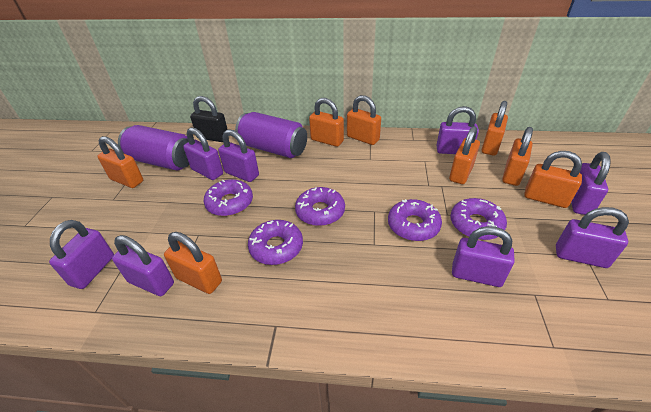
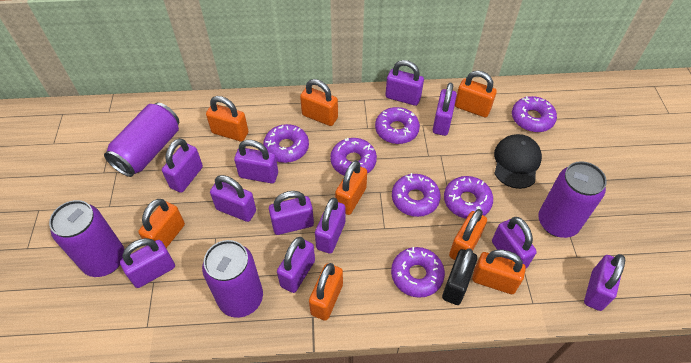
black cap: 0 -> 1
purple can: 2 -> 4
purple donut: 5 -> 7
purple padlock: 8 -> 11

